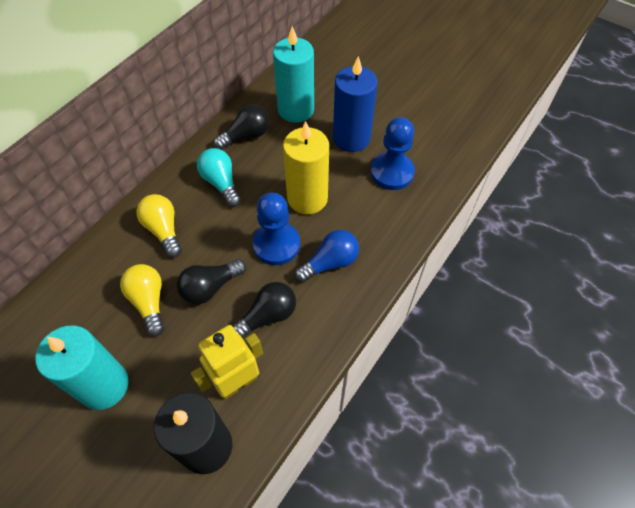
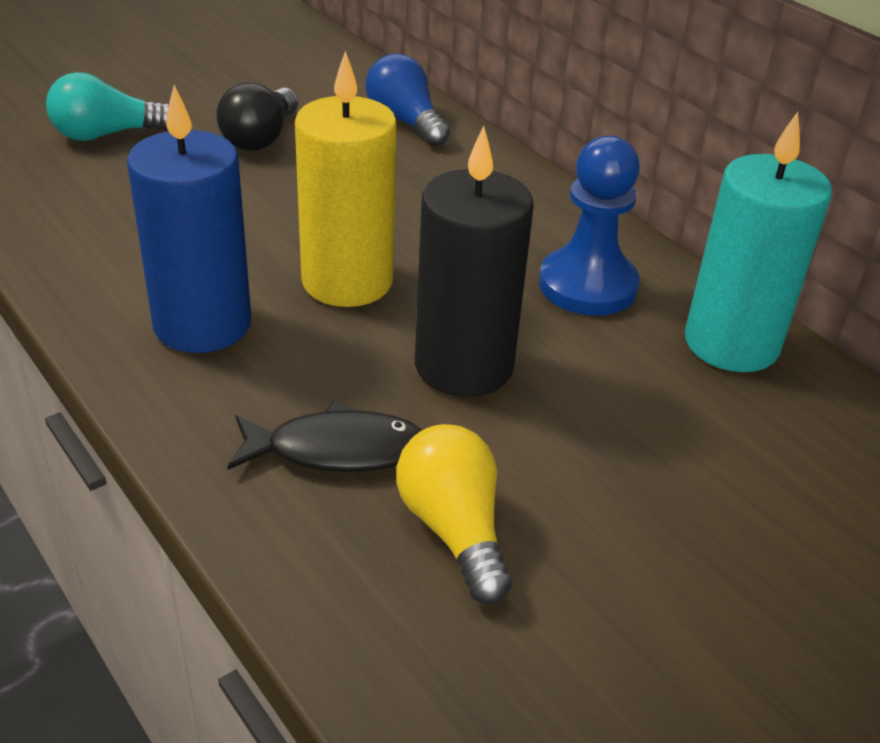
black fish: 0 -> 1
black light bulb: 3 -> 1
blue pawn: 2 -> 1
turquoise candle: 2 -> 1
yellow light bulb: 2 -> 1
yellow robot: 1 -> 0

